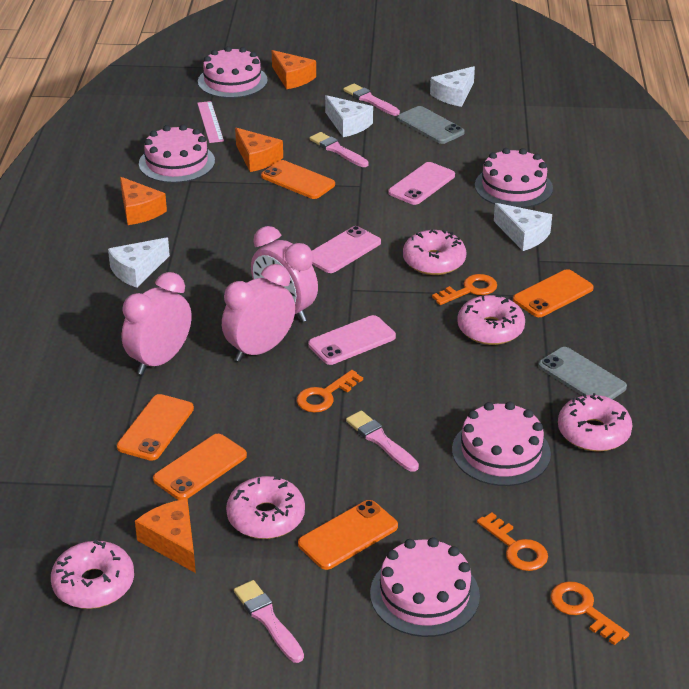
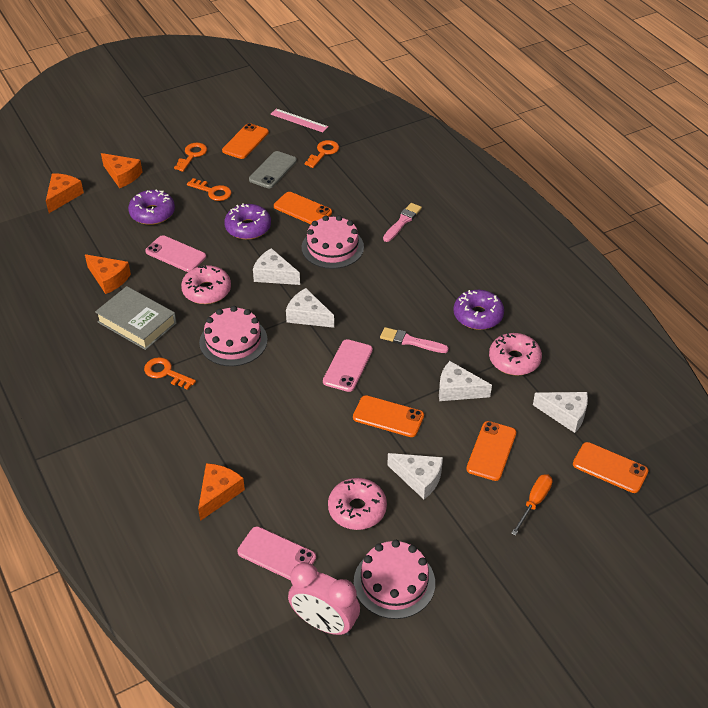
grey book: 0 -> 1
grey phone: 2 -> 1
orange screwdriver: 0 -> 1
pink brush: 4 -> 2
pink cake: 5 -> 3
pink clock: 3 -> 1
pink donut: 5 -> 3
purple donut: 0 -> 3
white cheese: 4 -> 5

